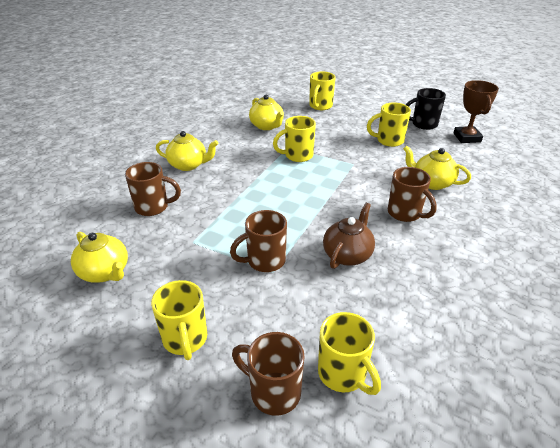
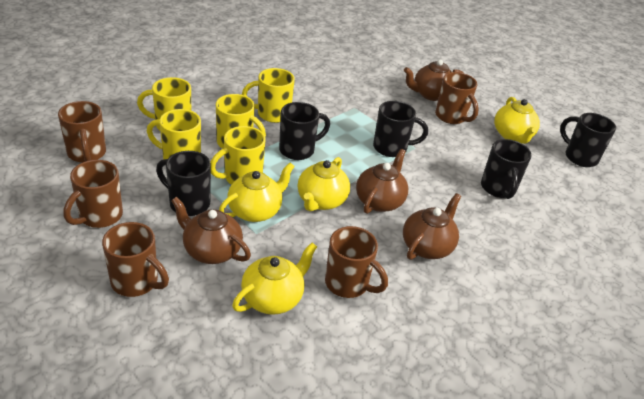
black mug: 1 -> 5
brown mug: 4 -> 5
brown teapot: 1 -> 4
brown trophy: 1 -> 0

